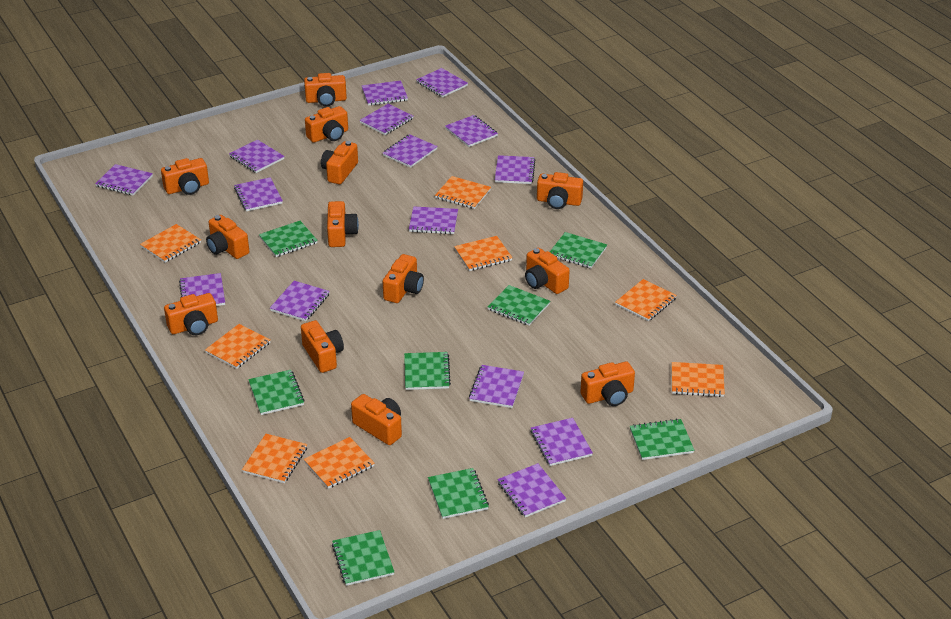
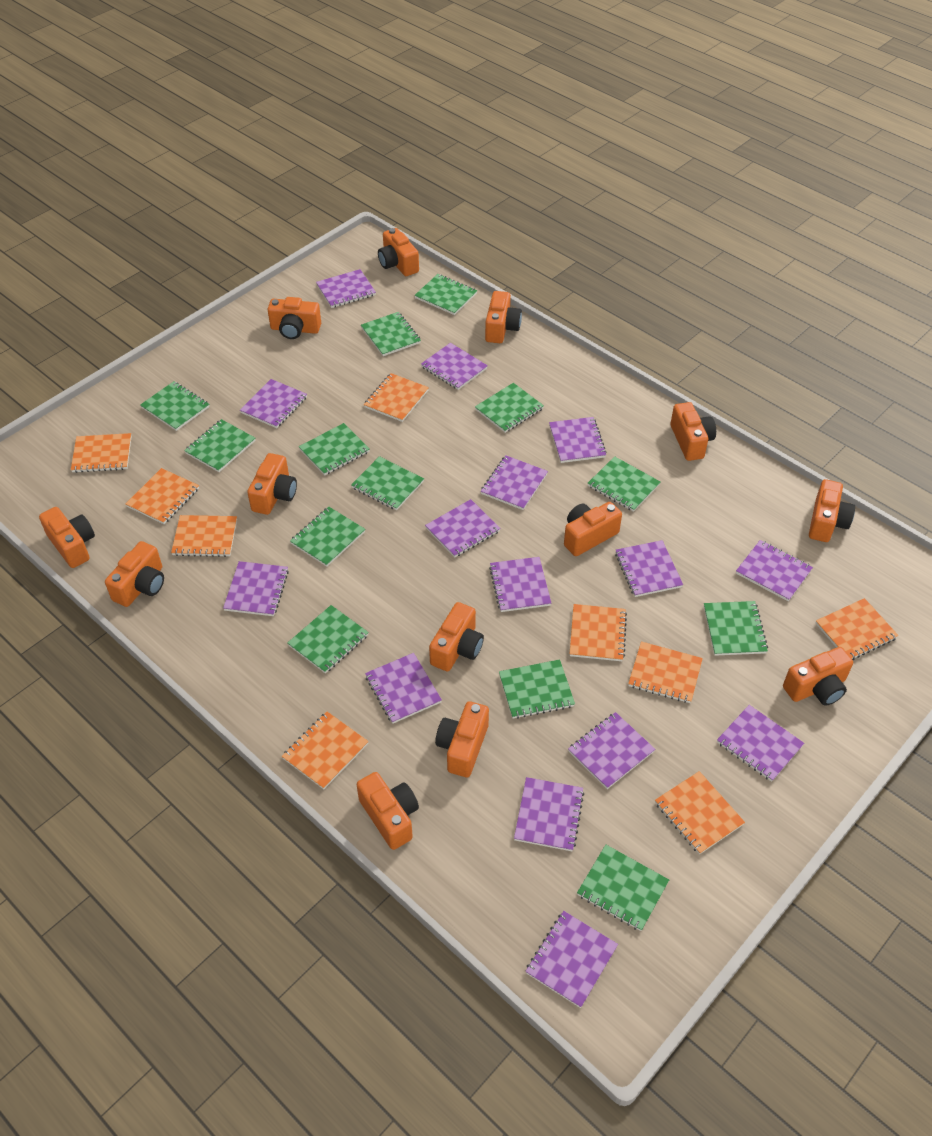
green notebook: 8 -> 13
orange notebook: 8 -> 9

